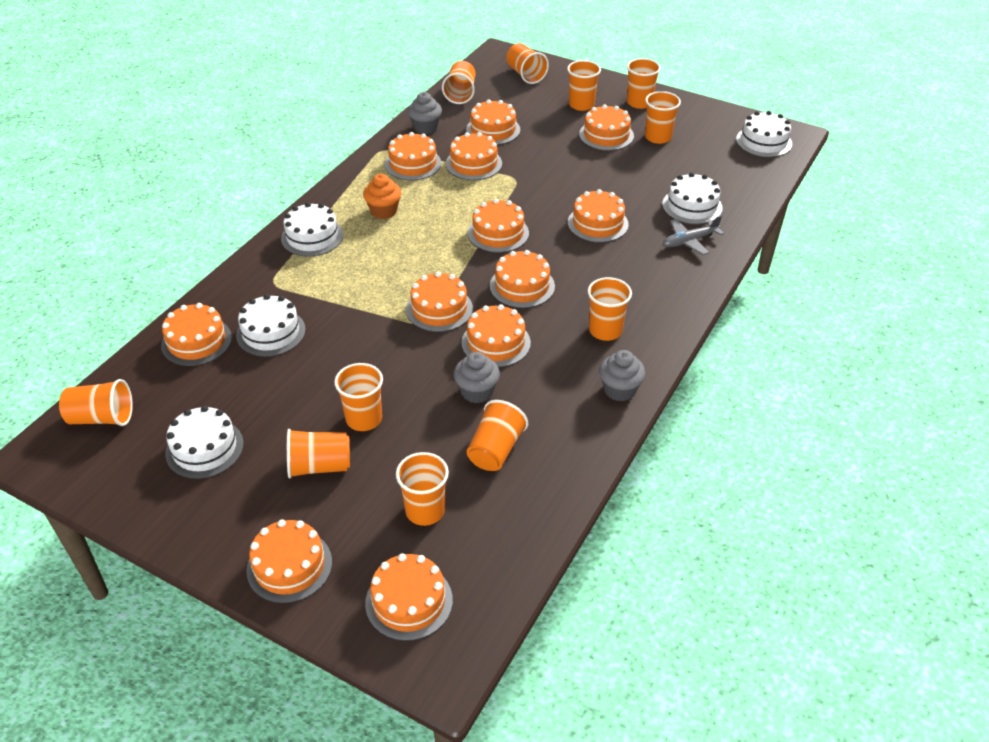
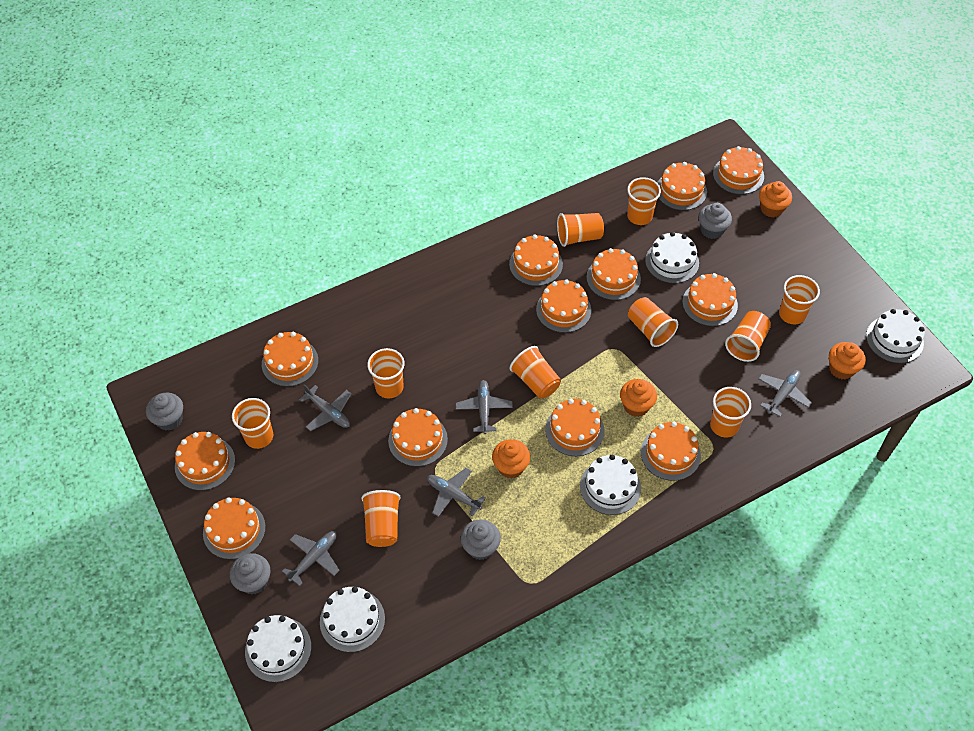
grey cupcake: 3 -> 4
grey plane: 1 -> 5
orange cup: 11 -> 10
orange cupcake: 1 -> 4

